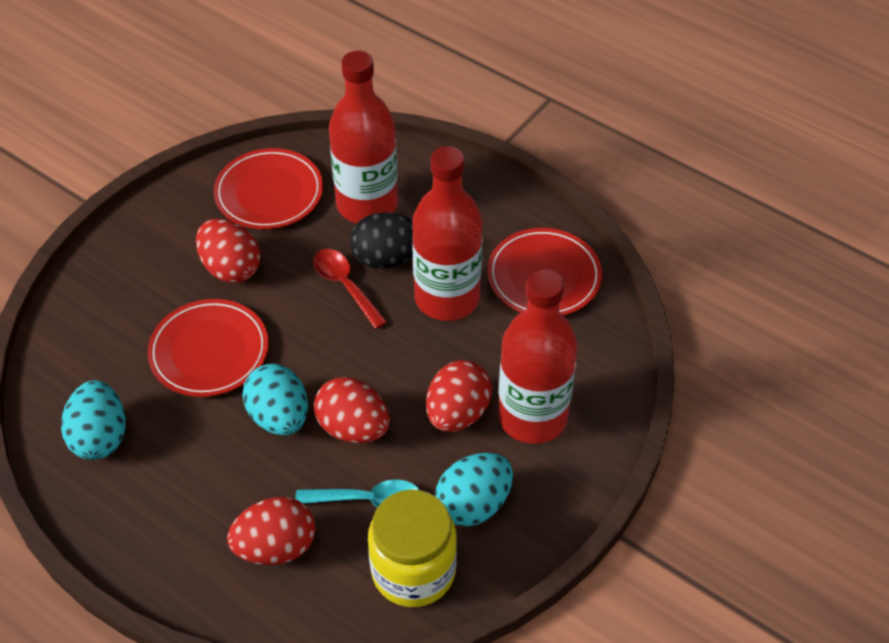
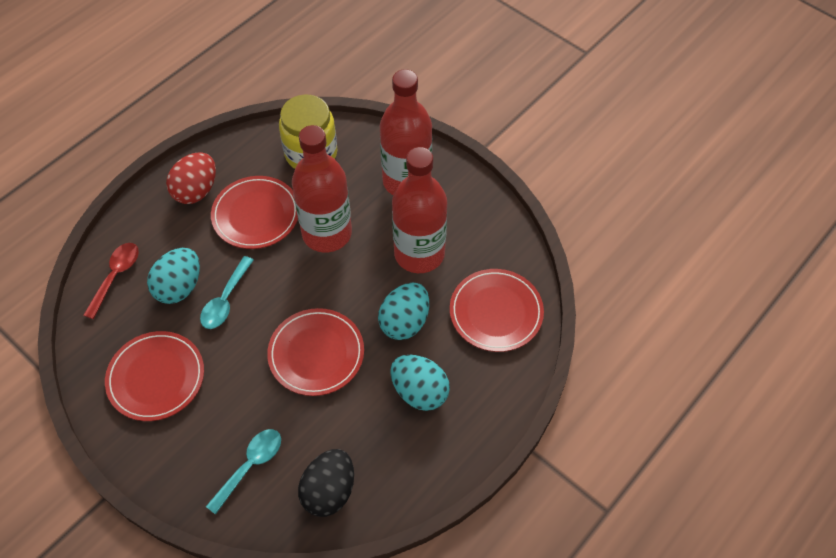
red egg: 4 -> 1
red plate: 3 -> 4
turquoise spoon: 1 -> 2

